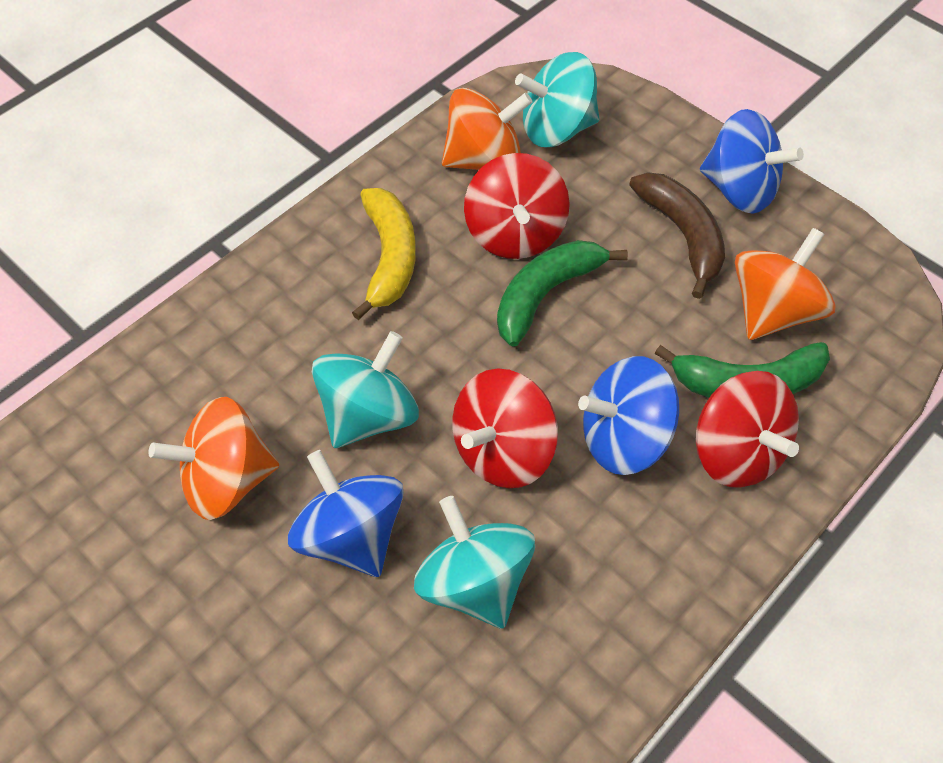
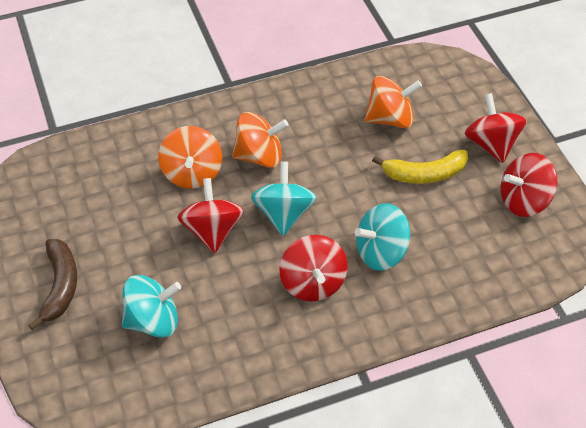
blue spinning top: 3 -> 0
green banana: 2 -> 0
red spinning top: 3 -> 4

